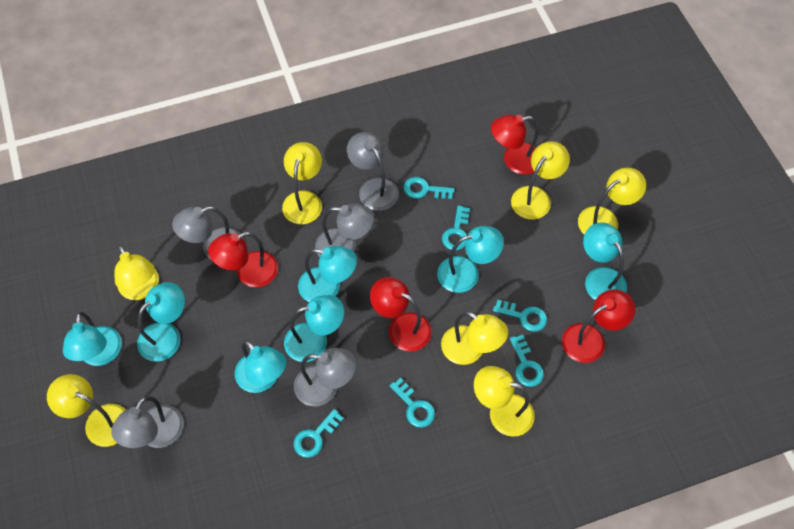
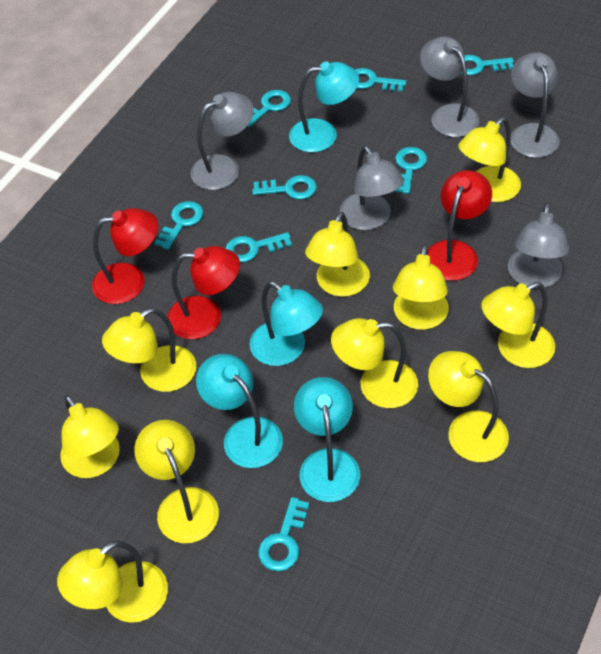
red lamp: 4 -> 3
turquoise key: 6 -> 8
turquoise lamp: 7 -> 4
yellow lamp: 7 -> 10

